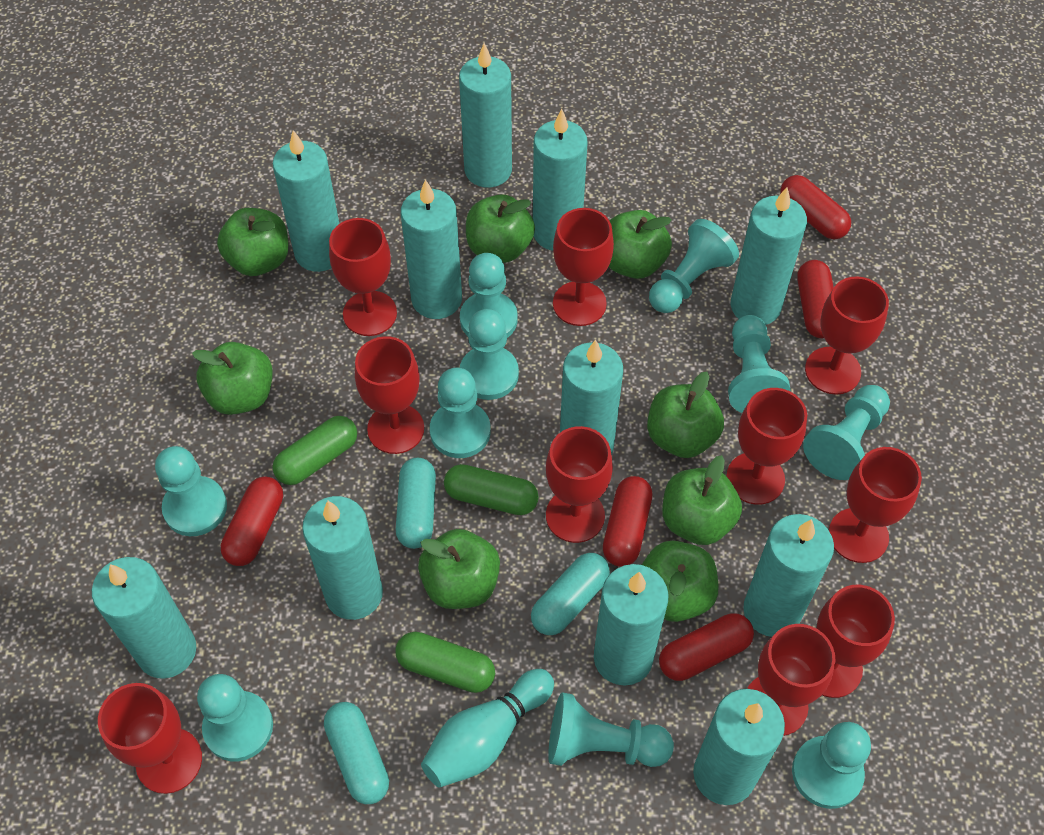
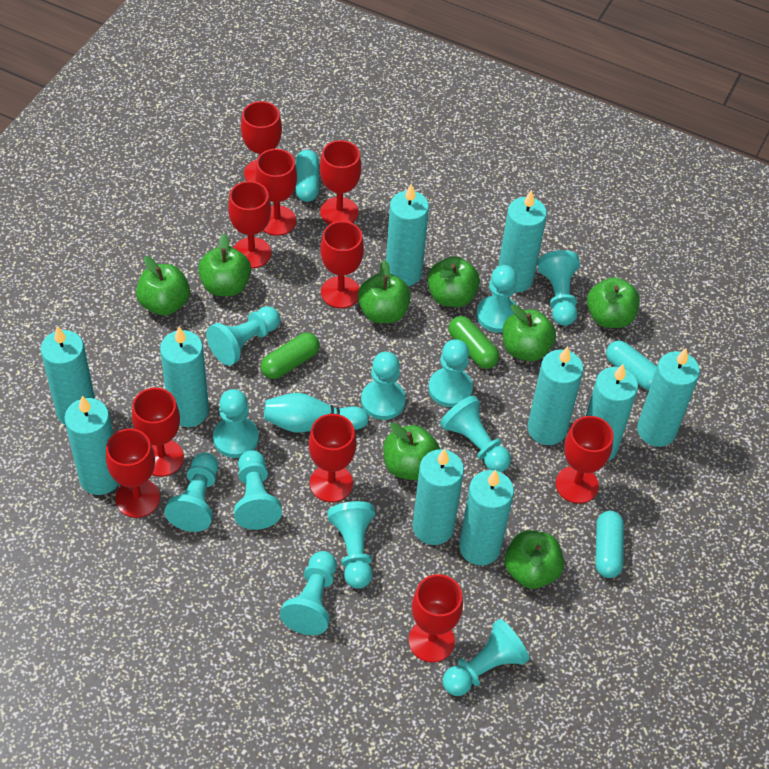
green capsule: 3 -> 2
red capsule: 5 -> 0
turquoise candle: 11 -> 10
turquoise pawn: 10 -> 12

